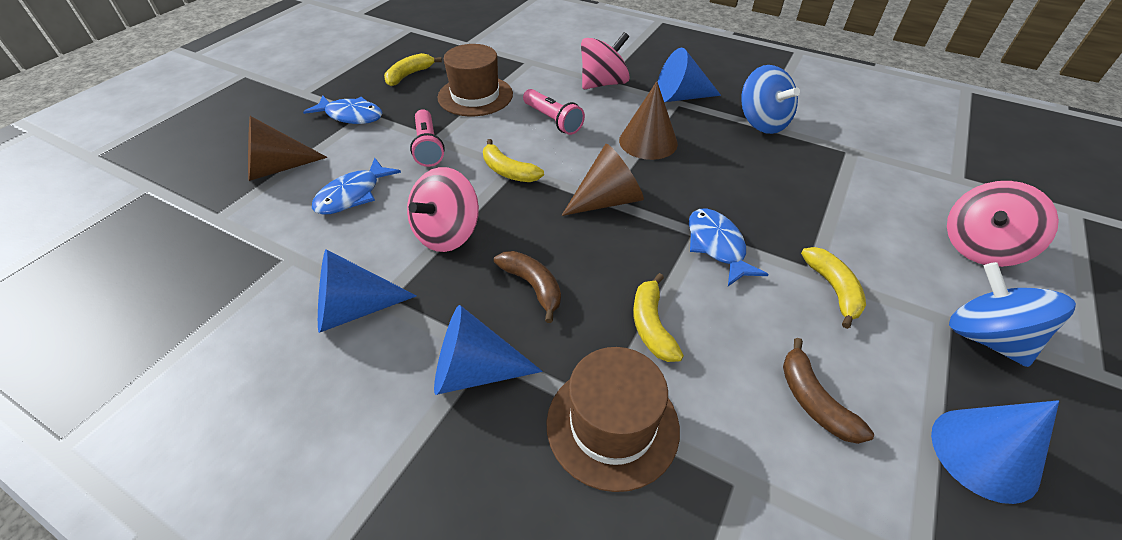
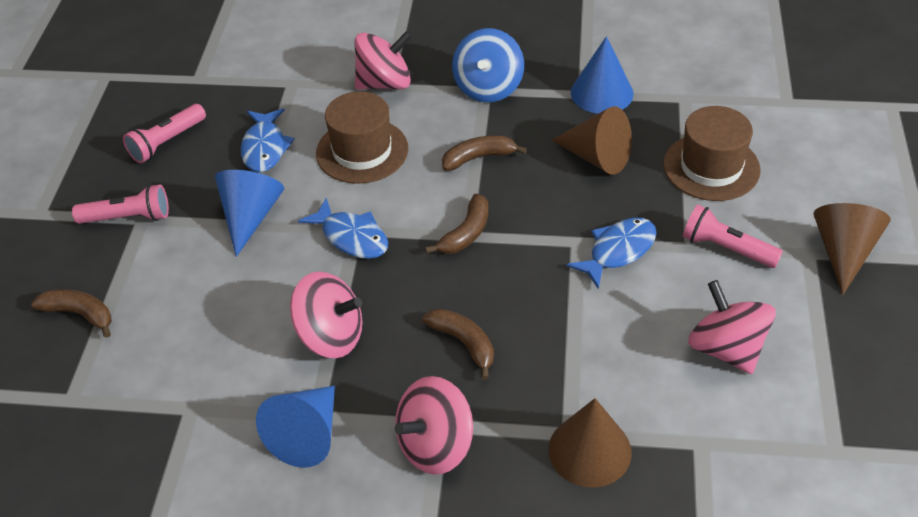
blue cone: 4 -> 3
blue spinning top: 2 -> 1
brown banana: 2 -> 4
pink flashlight: 2 -> 3
pink spinning top: 3 -> 4
yellow banana: 4 -> 0

